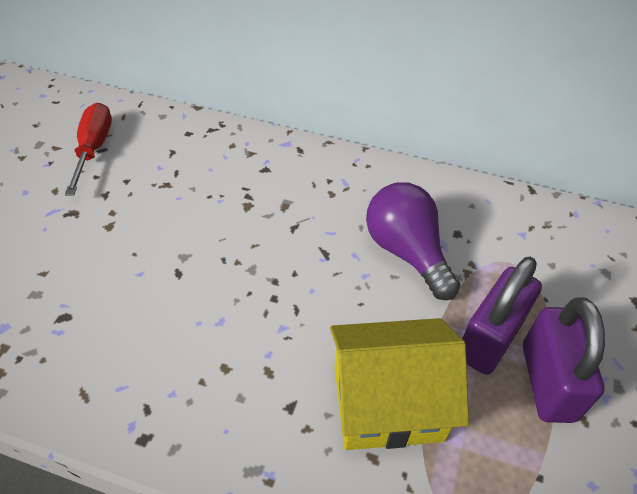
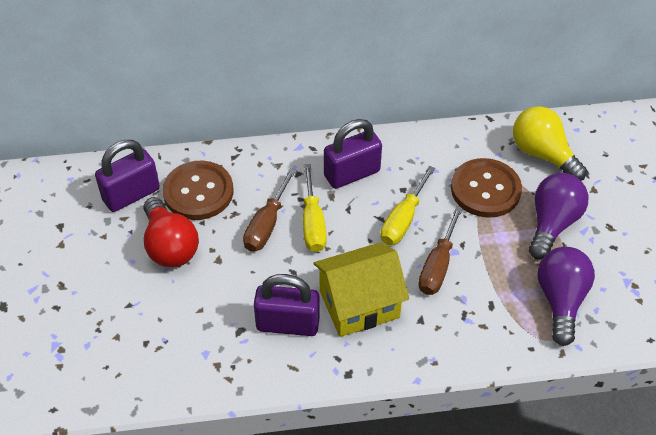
brown button: 0 -> 2
brown screwdriver: 0 -> 2
purple light bulb: 1 -> 2
purple padlock: 2 -> 3
red light bulb: 0 -> 1
red screwdriver: 1 -> 0
yellow light bulb: 0 -> 1
yellow screwdriver: 0 -> 2

